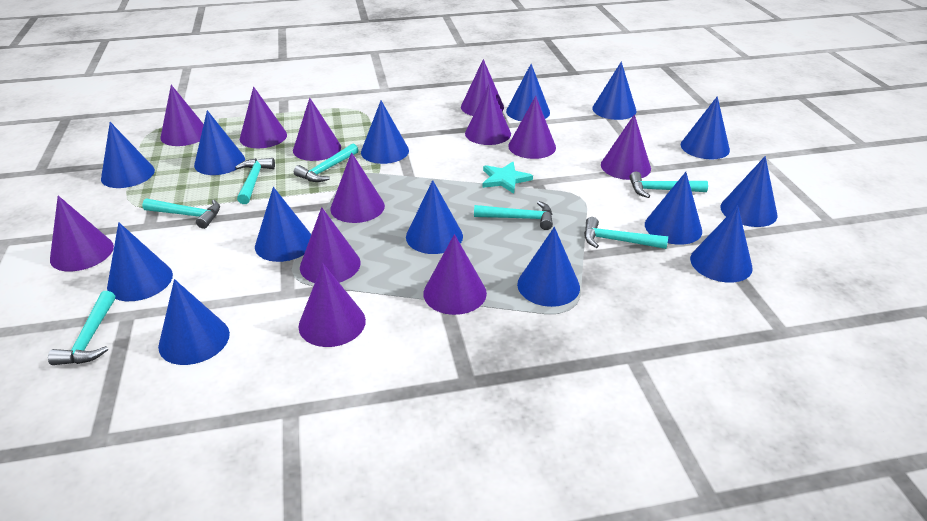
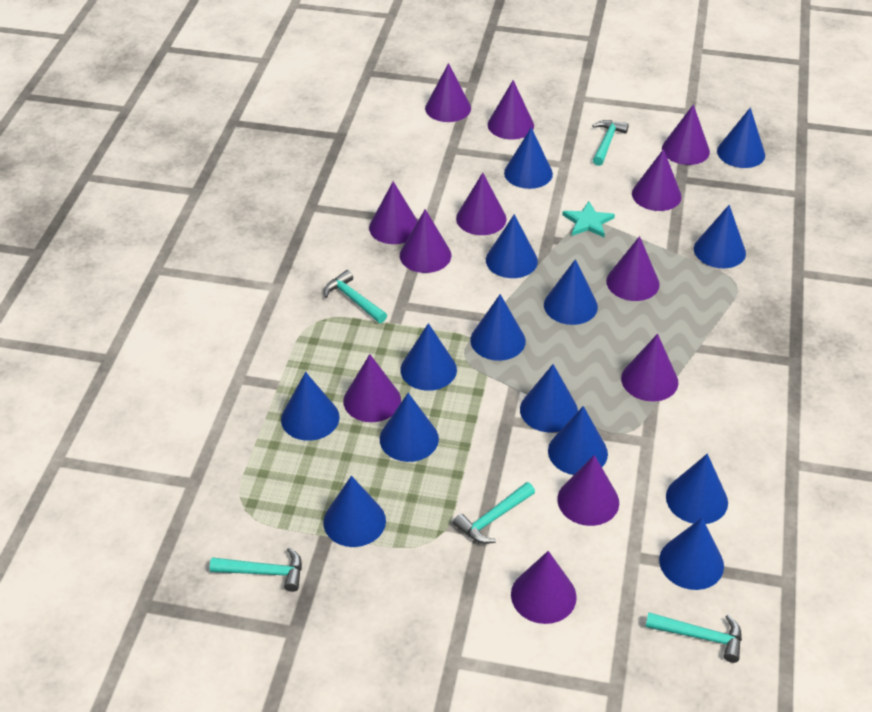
turquoise hammer: 7 -> 5

